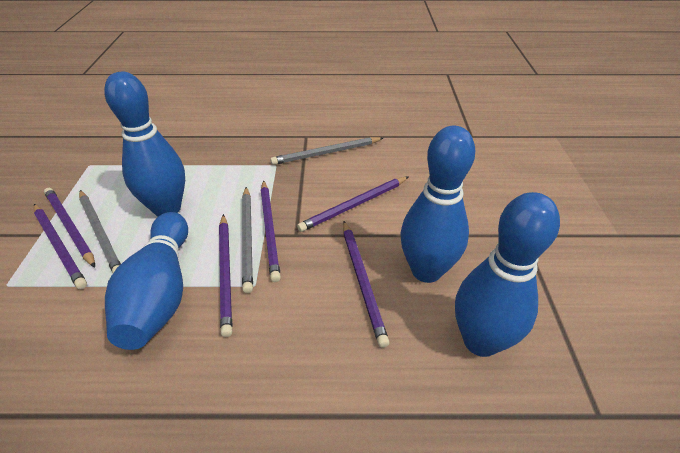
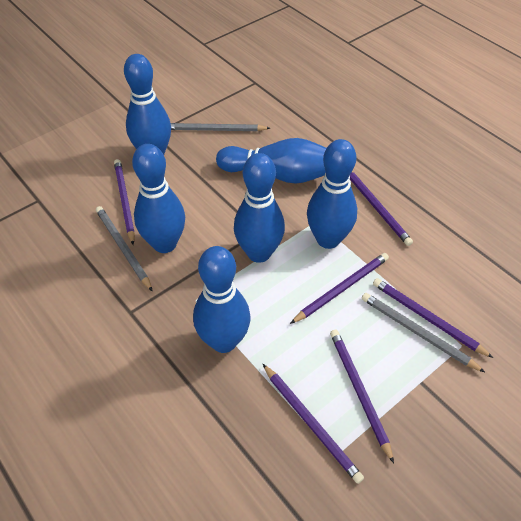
blue bowling pin: 4 -> 6

